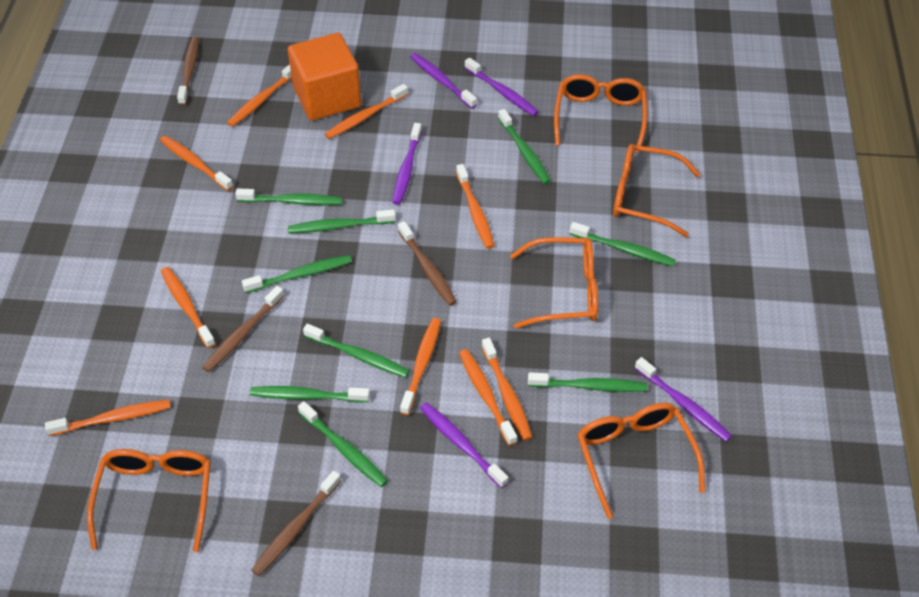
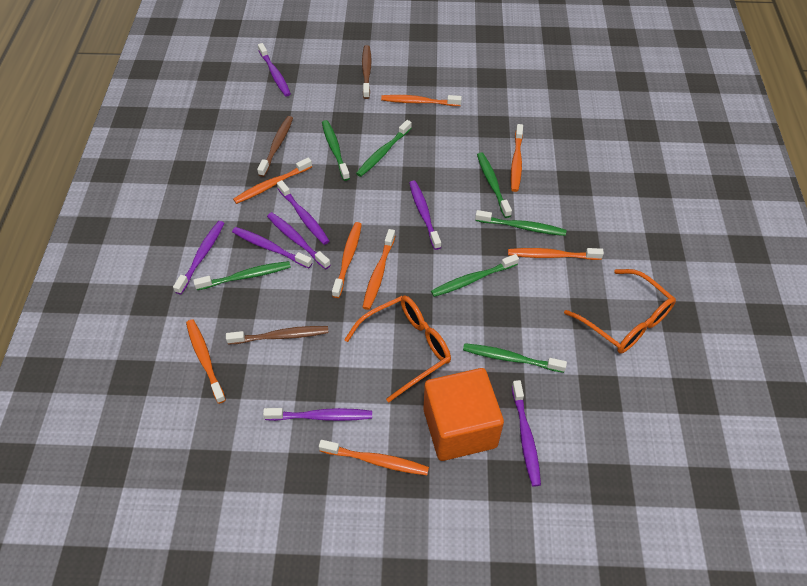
brown toothbrush: 4 -> 3
green toothbrush: 9 -> 7
orange glasses: 5 -> 2
orange toothbrush: 9 -> 8
purple toothbrush: 5 -> 8

